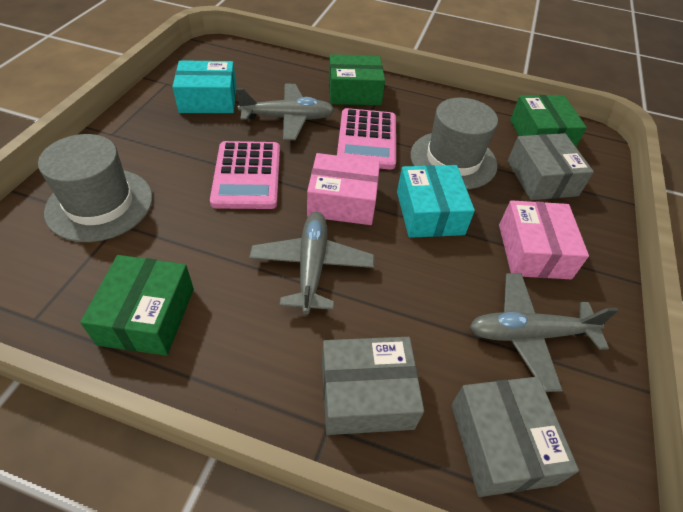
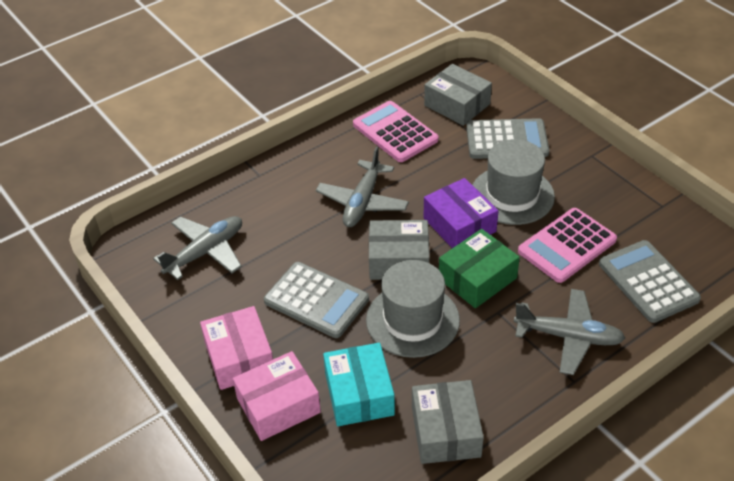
green box: 3 -> 1
grey calculator: 0 -> 3
purple box: 0 -> 1
turquoise box: 2 -> 1

